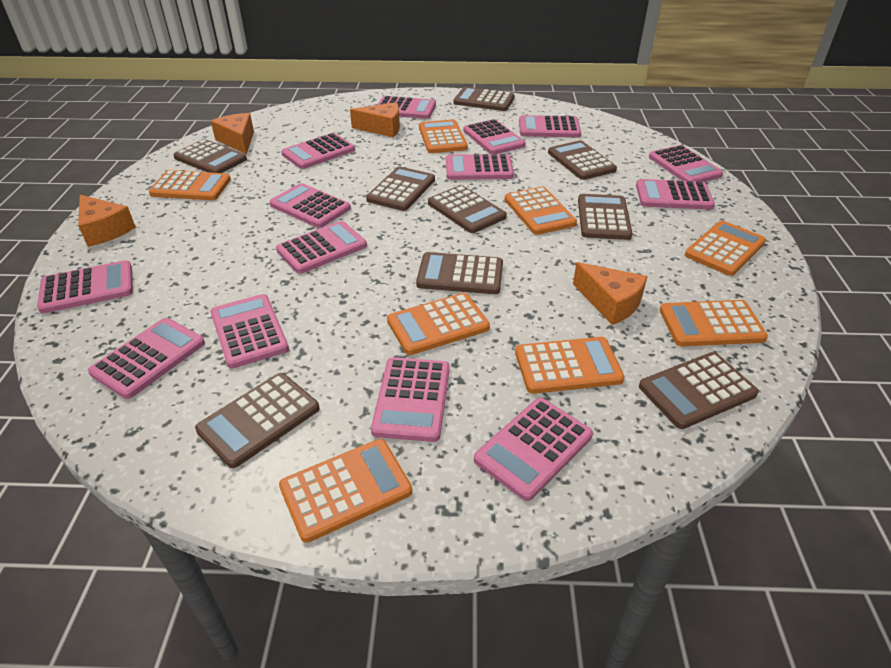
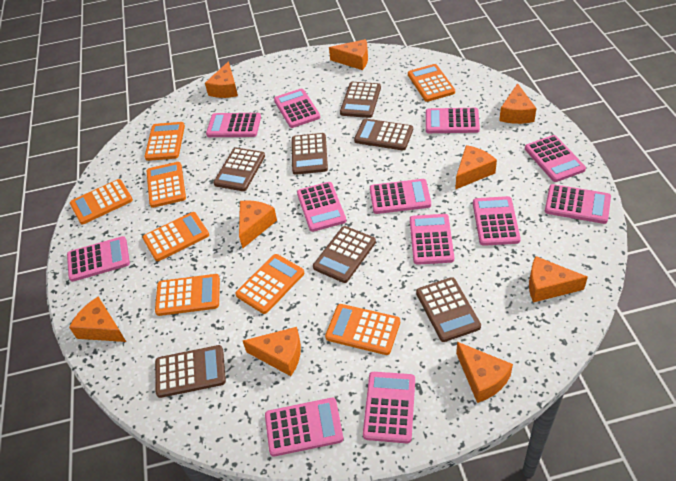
brown calculator: 9 -> 7
orange cheese: 4 -> 9
pink calculator: 14 -> 12

